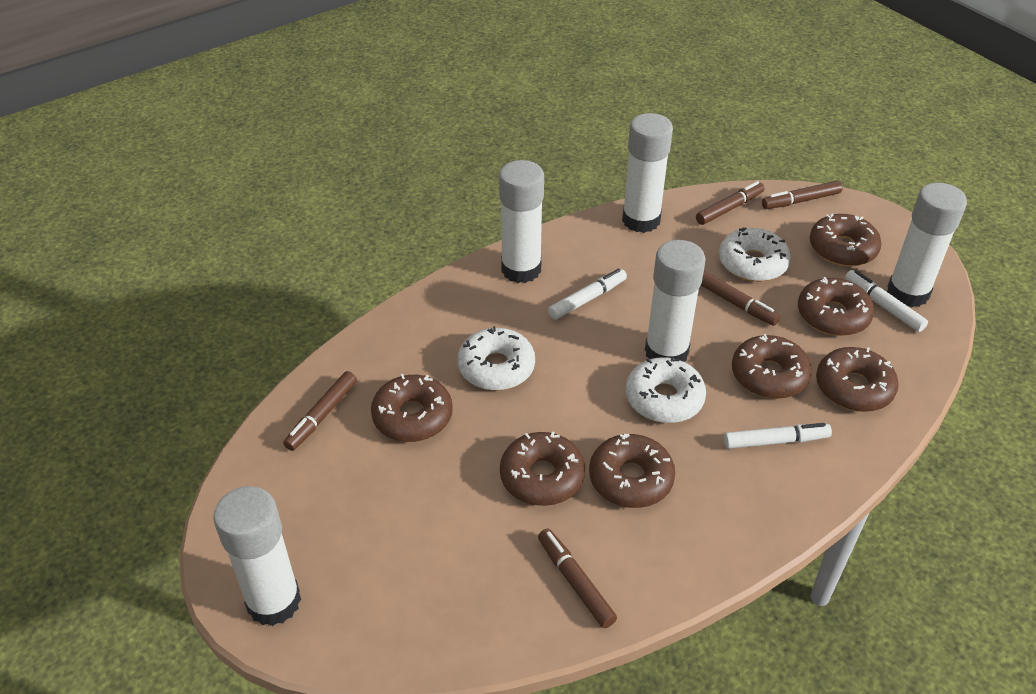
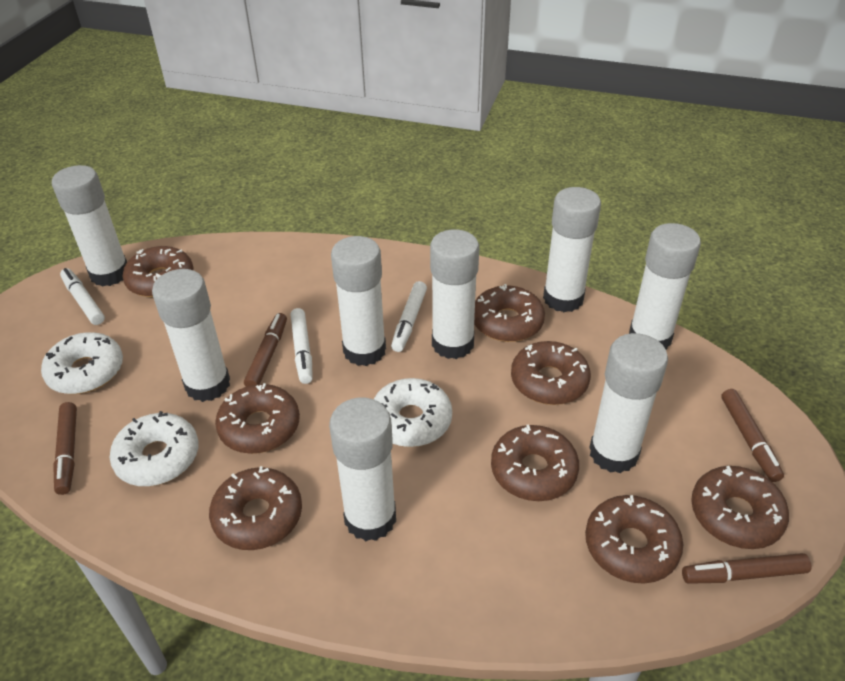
brown donut: 7 -> 8
brown marker: 5 -> 4
white glue stick: 5 -> 8

